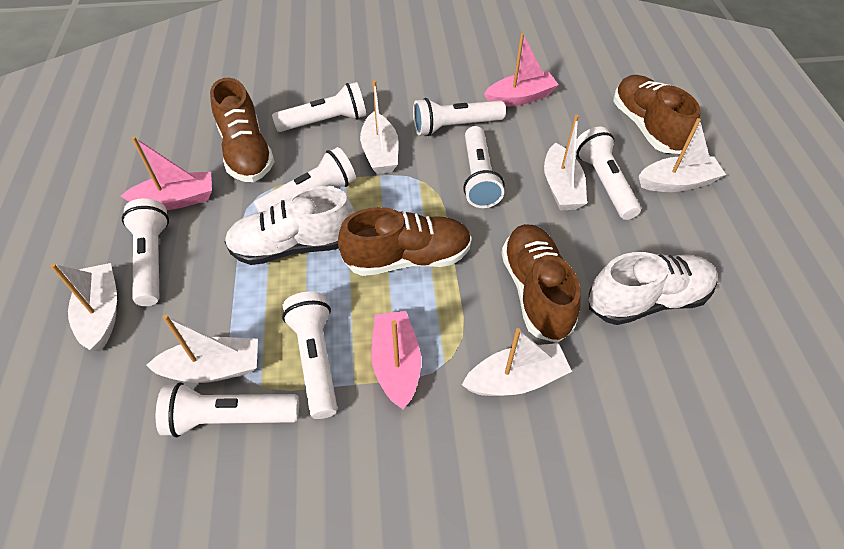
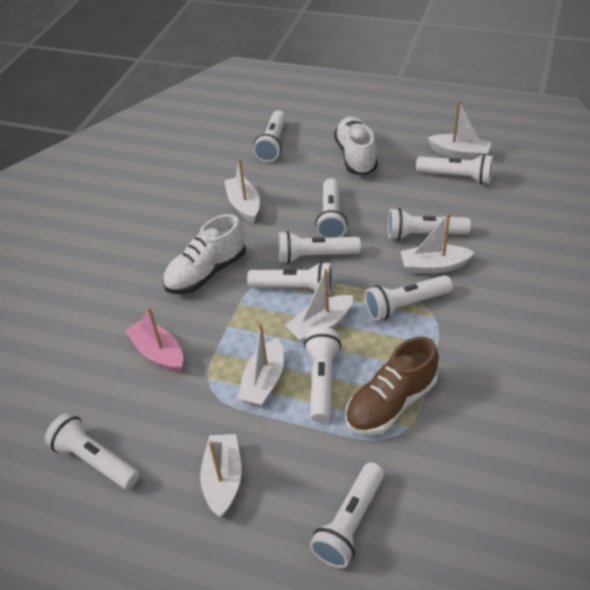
brown shoe: 4 -> 1
pink boat: 3 -> 1
white flashlight: 8 -> 10

